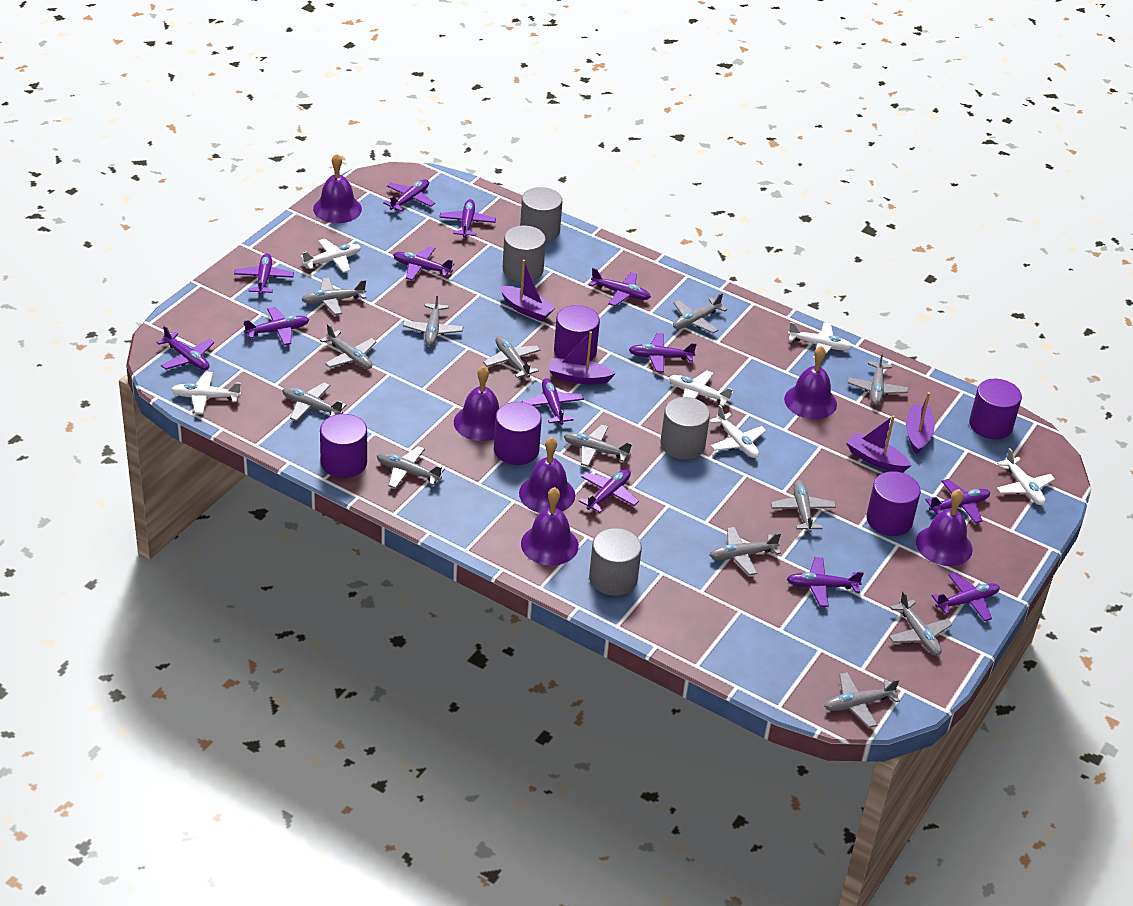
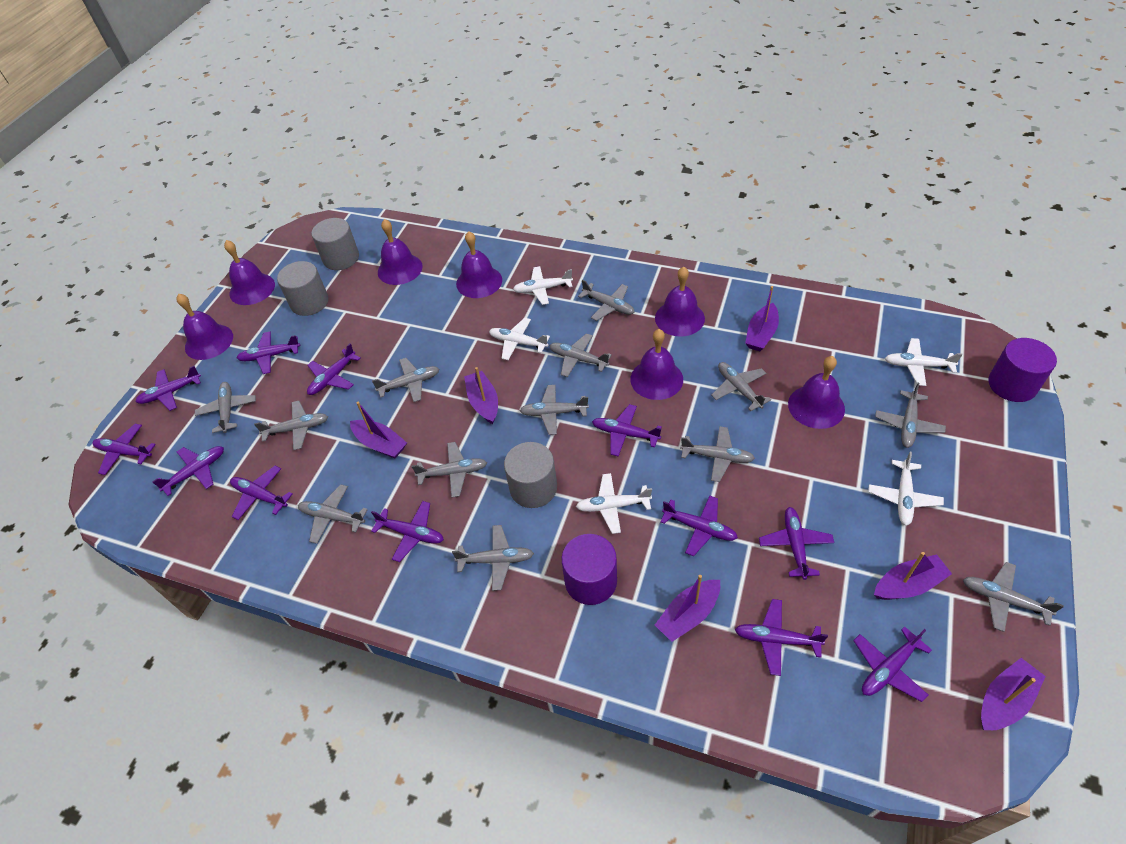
grey cylinder: 4 -> 3
purple bell: 6 -> 7
purple boat: 4 -> 6
purple cylinder: 5 -> 2
purple plane: 13 -> 12
white plane: 6 -> 5

